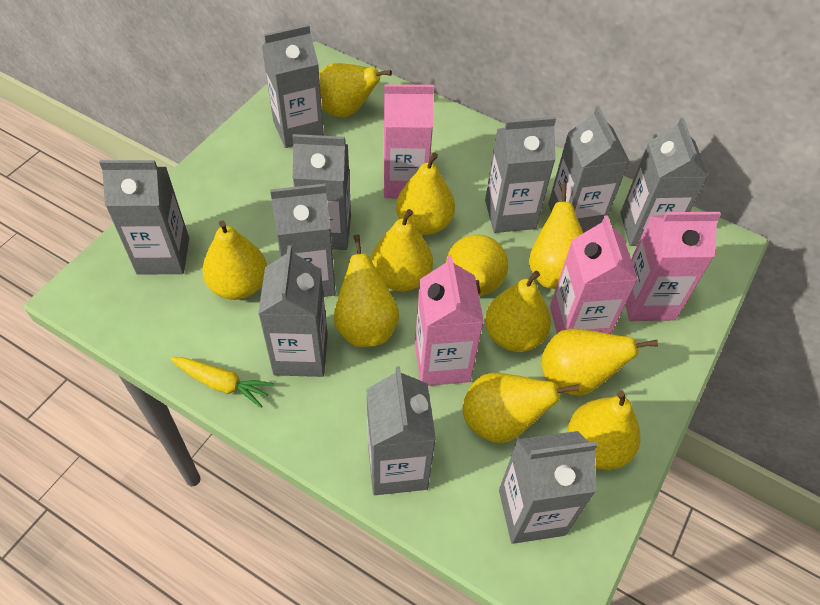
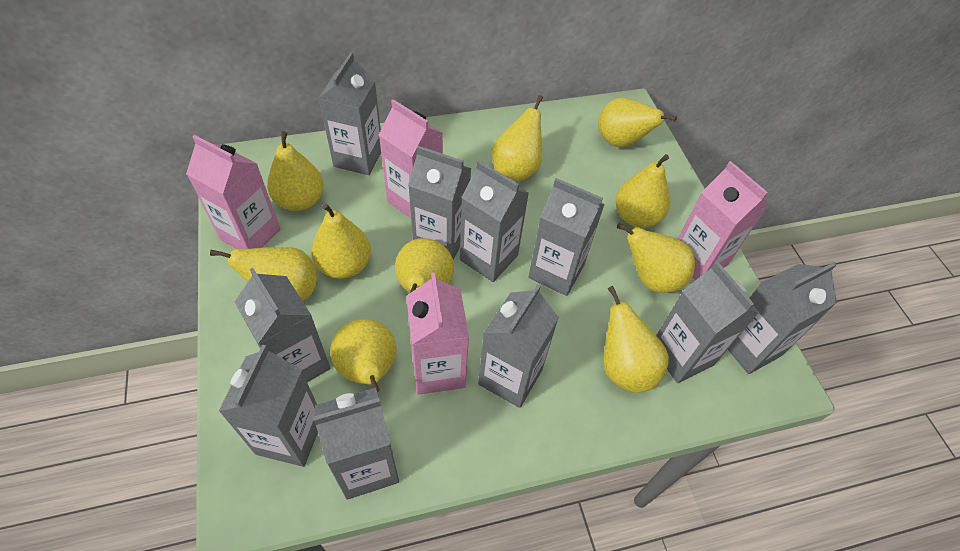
yellow carrot: 1 -> 0
yellow pear: 11 -> 10

